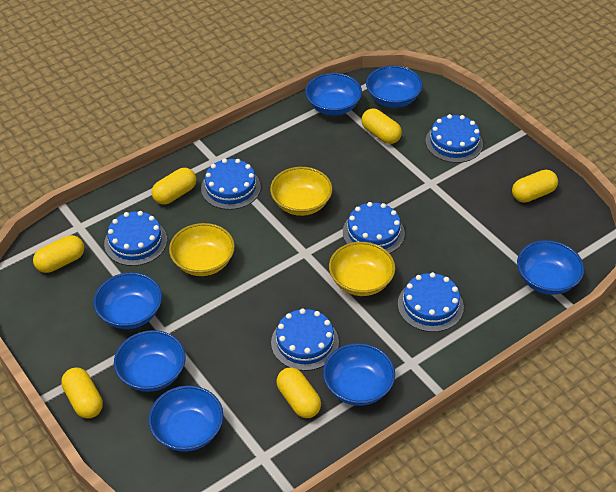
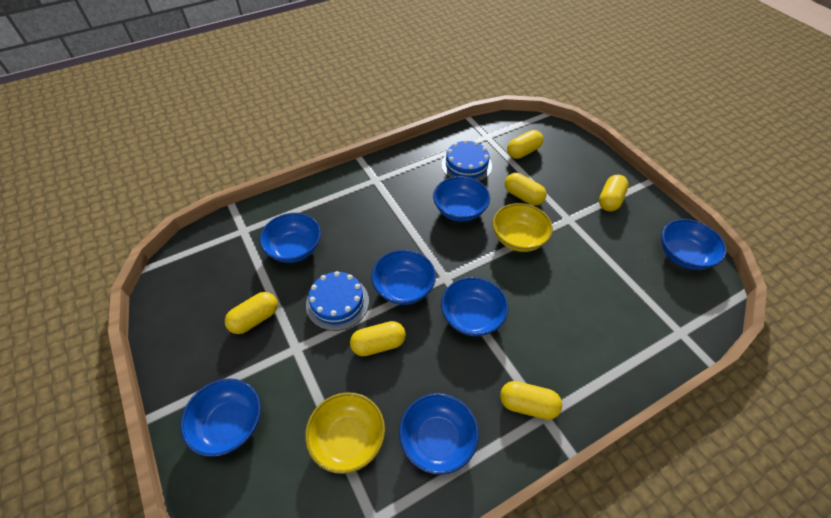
blue cake: 6 -> 2
yellow bowl: 3 -> 2

